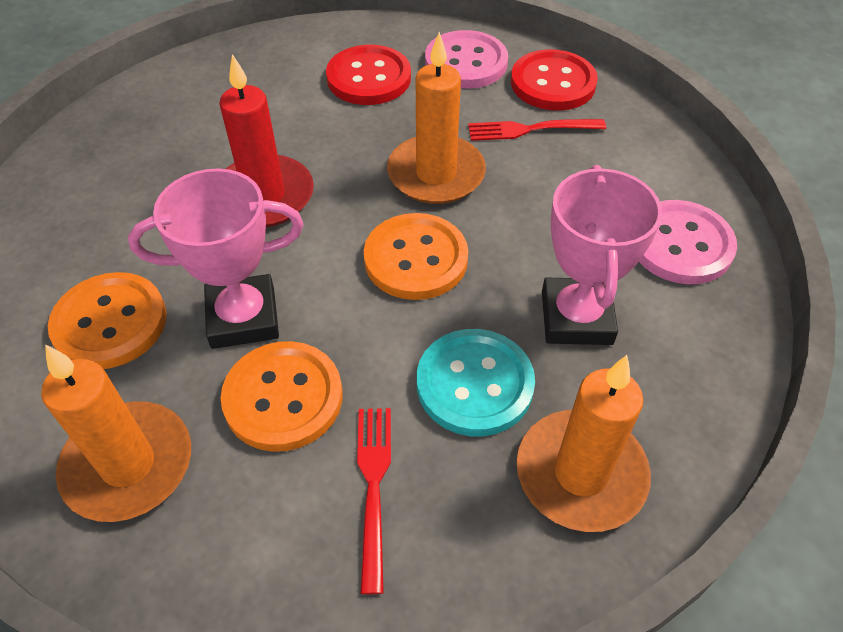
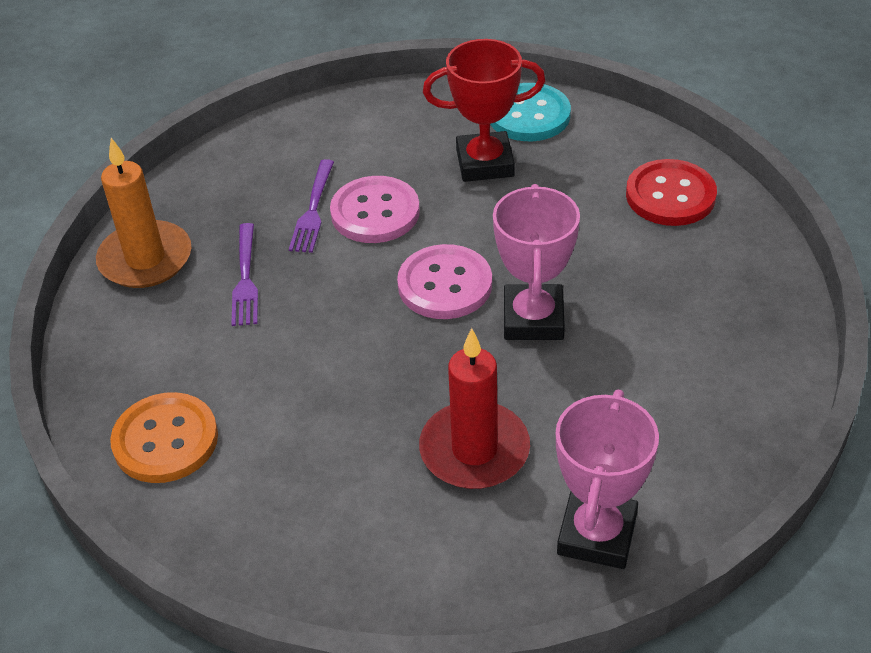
orange button: 3 -> 1
orange candle: 3 -> 1
purple fork: 0 -> 2
red button: 2 -> 1
red fork: 2 -> 0
red trophy: 0 -> 1

